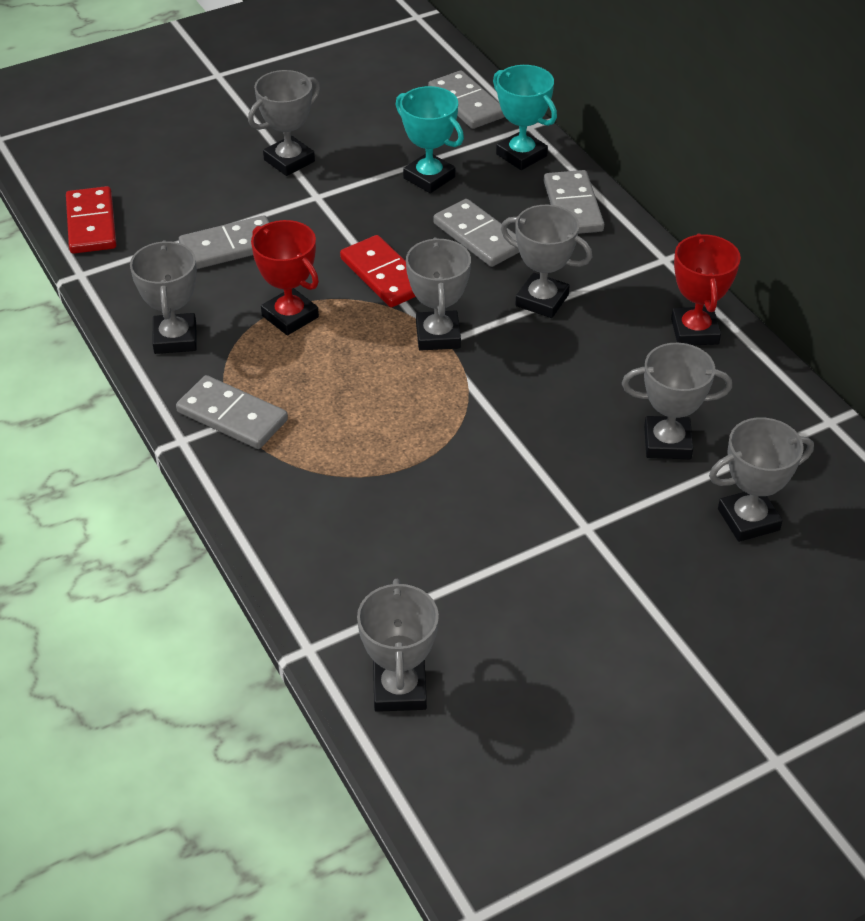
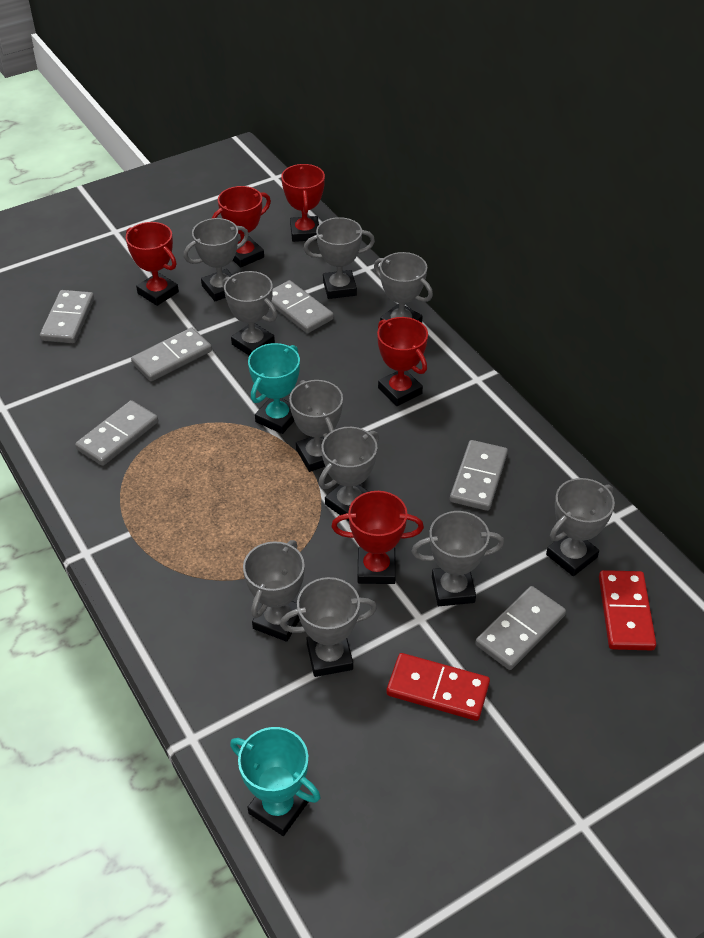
grey domino: 5 -> 6
grey trophy: 7 -> 10
red trophy: 2 -> 5

